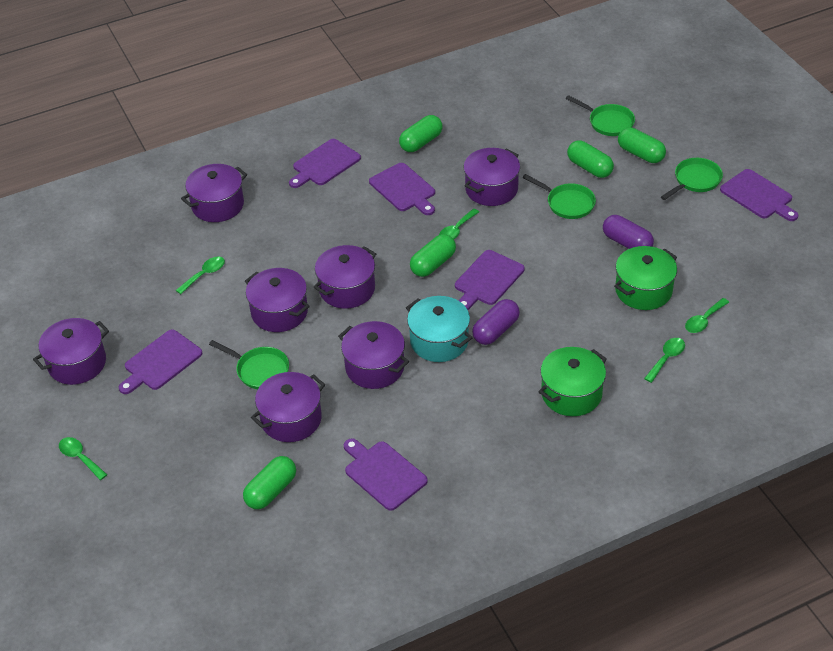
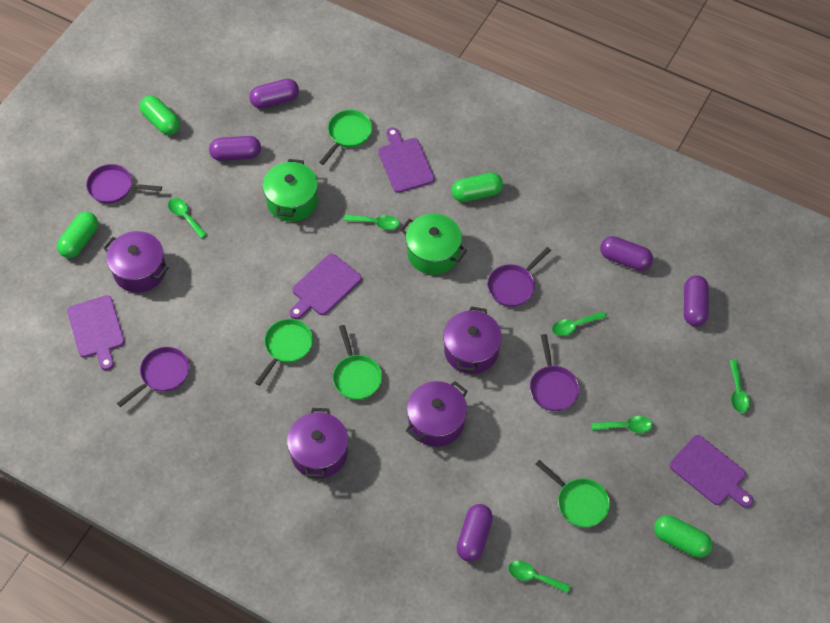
green capsule: 5 -> 4
green spoon: 5 -> 6
purple capsule: 2 -> 5
purple cutting board: 6 -> 4
purple pan: 0 -> 4
purple pot: 7 -> 4
turquoise pot: 1 -> 0

